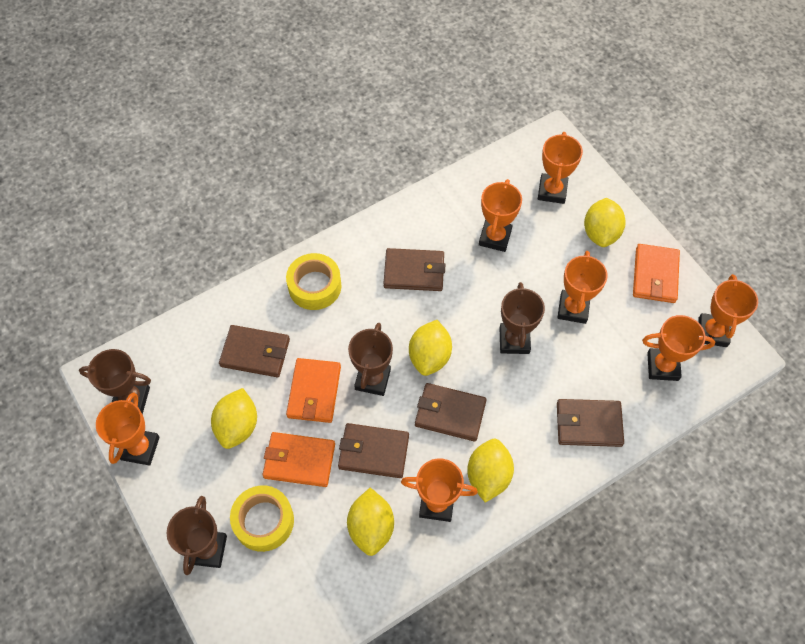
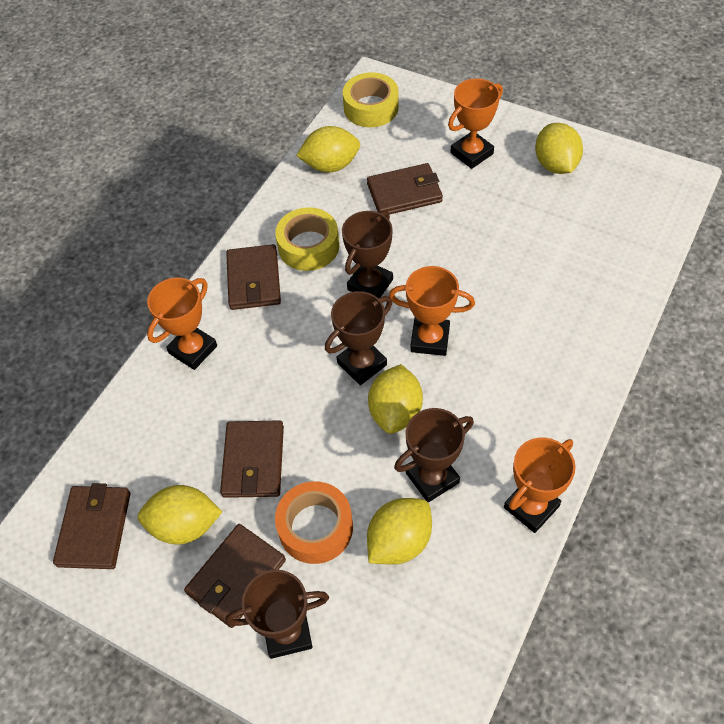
orange tape: 0 -> 1
orange trophy: 7 -> 4
orange wallet: 3 -> 0

